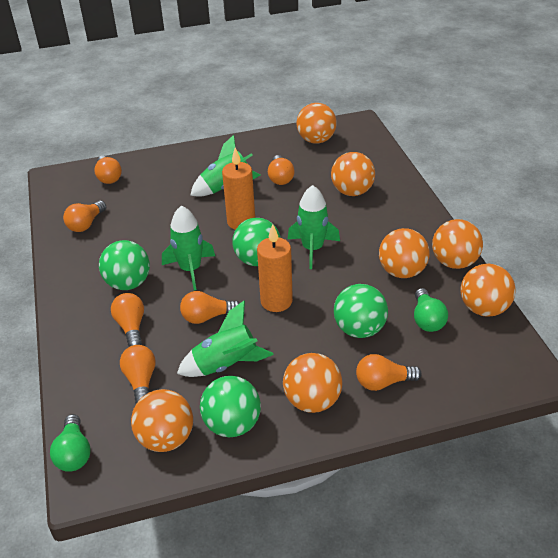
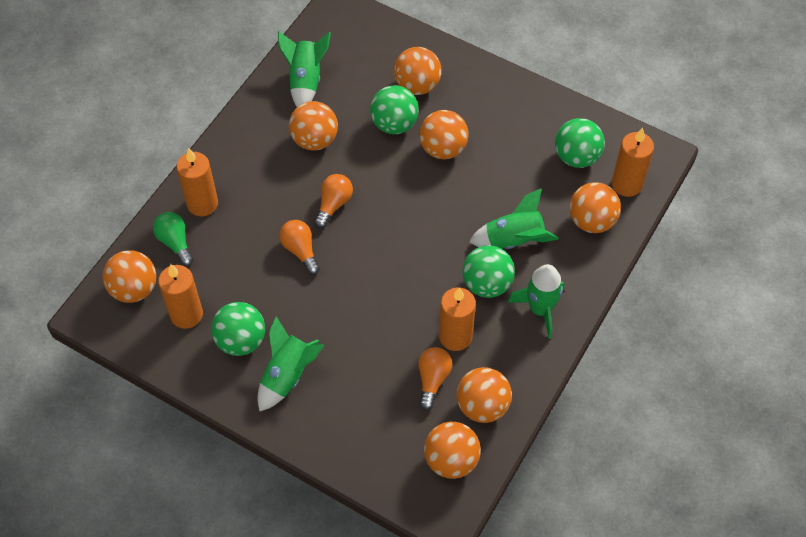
green light bulb: 2 -> 1
orange candle: 2 -> 4
orange light bulb: 7 -> 3

